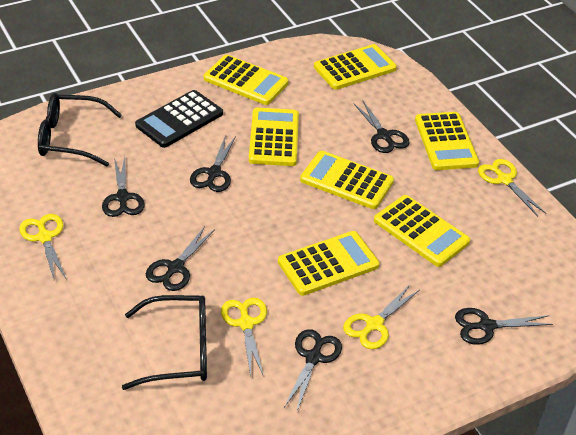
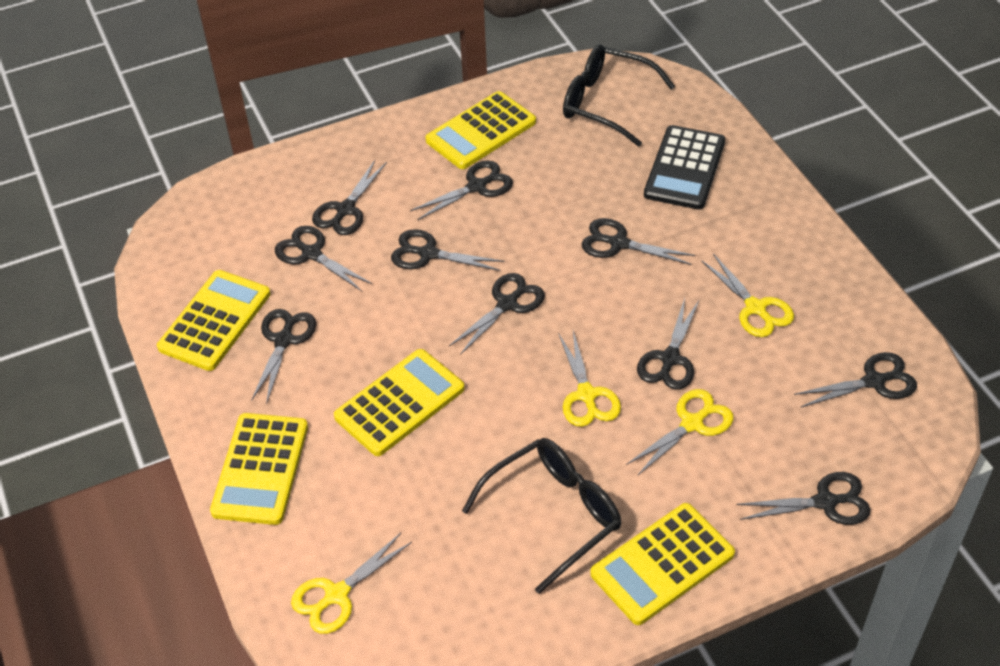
black scissors: 6 -> 10
yellow calculator: 7 -> 5

